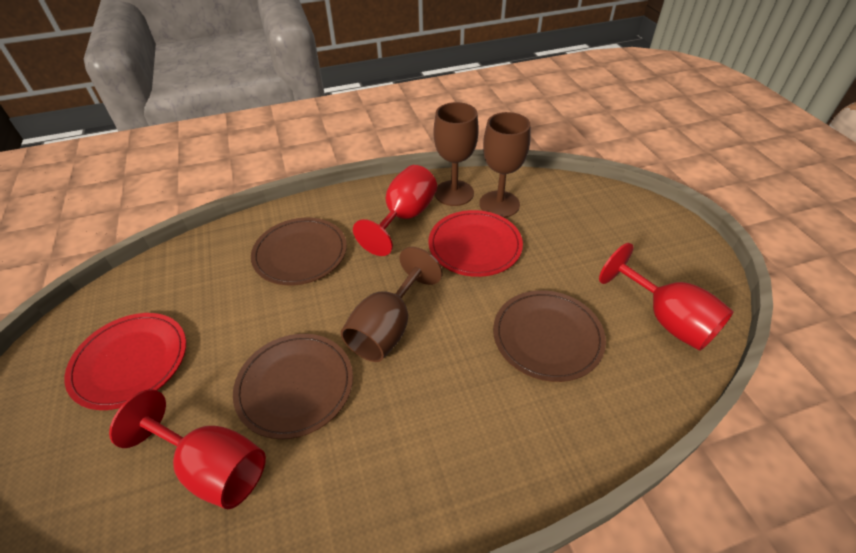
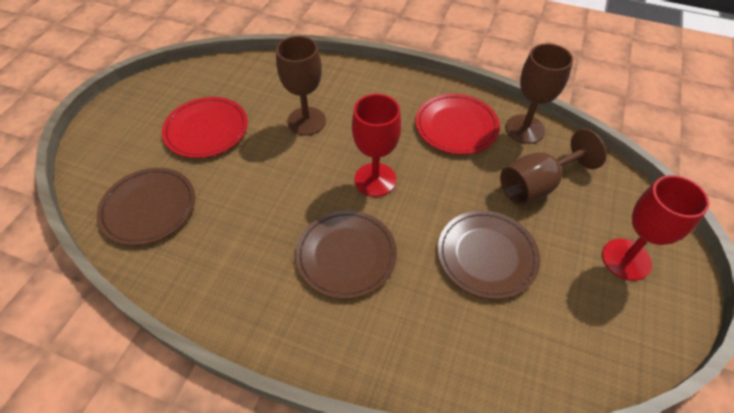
red goblet: 3 -> 2

